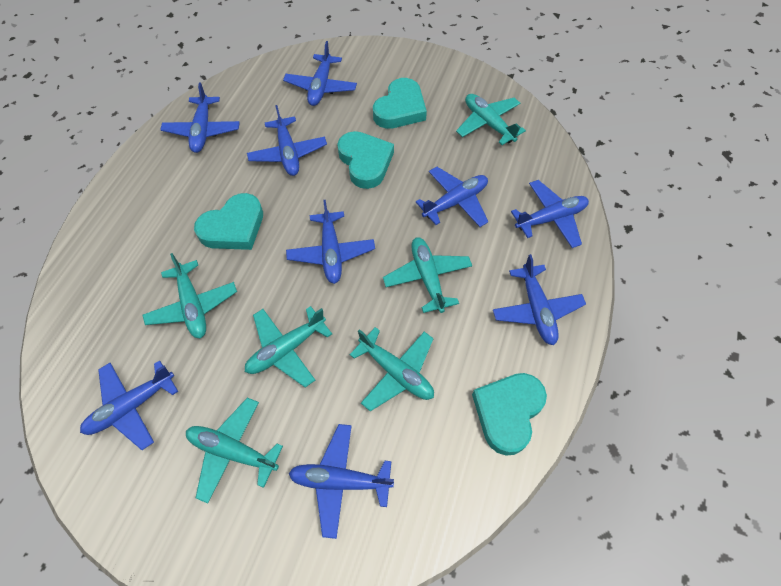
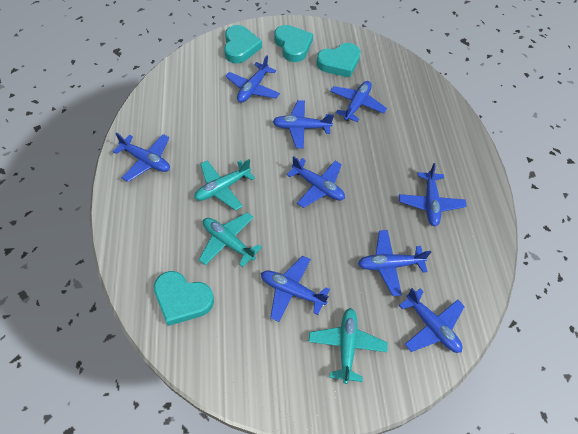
turquoise plane: 6 -> 3

